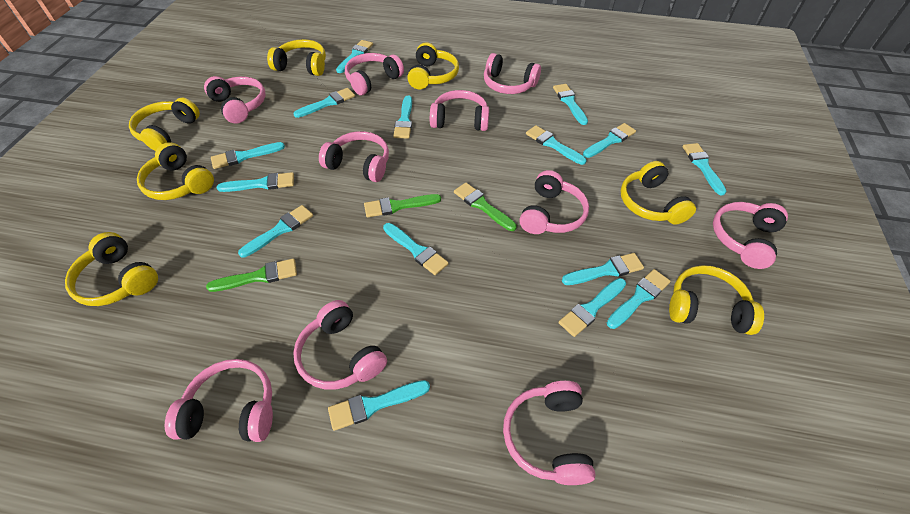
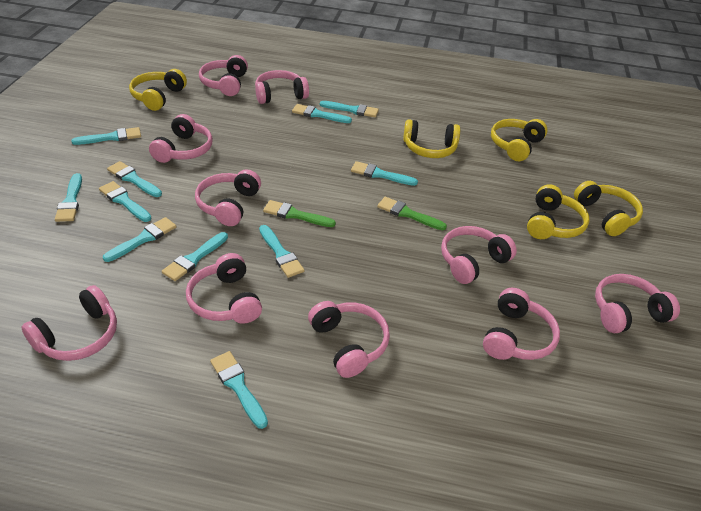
green brush: 3 -> 2
turquoise brush: 15 -> 11
yellow headphones: 7 -> 5

